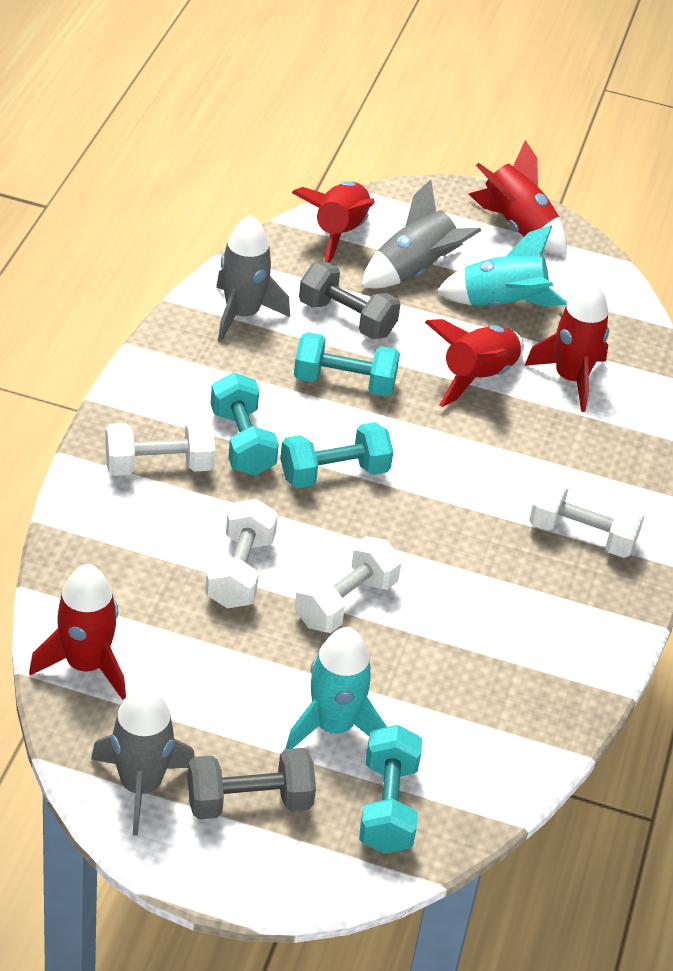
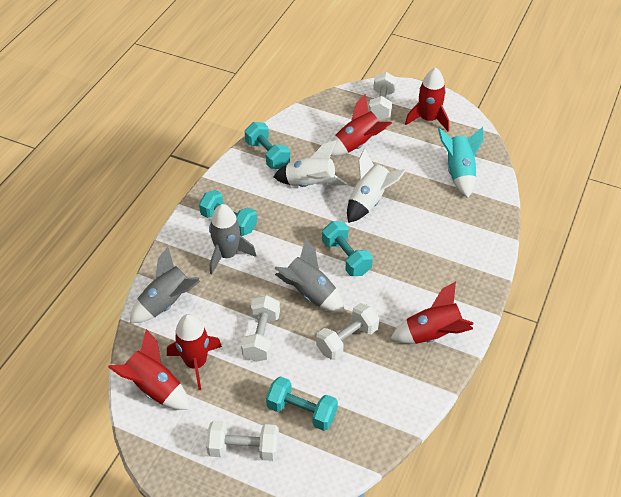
grey dumbbell: 2 -> 0
turquoise rocket: 2 -> 1
white rocket: 0 -> 2

